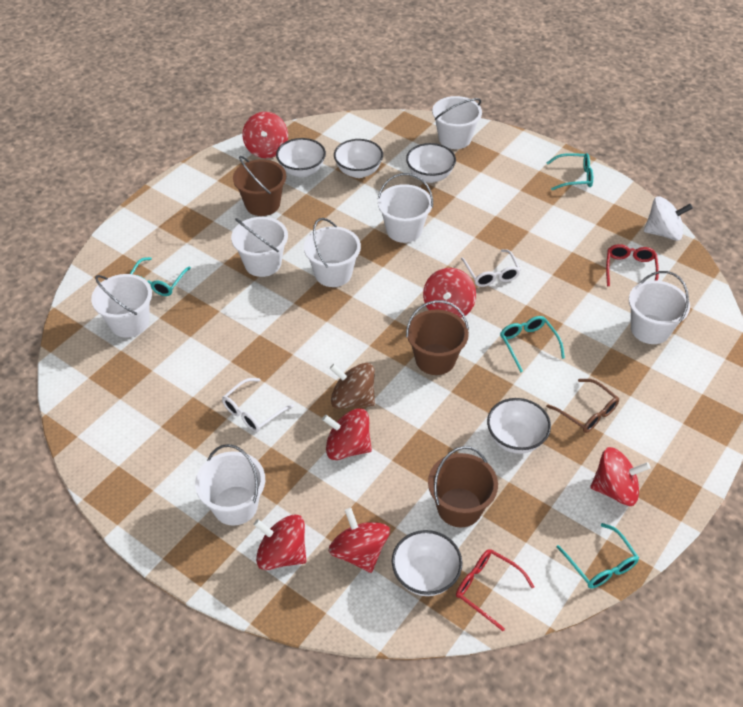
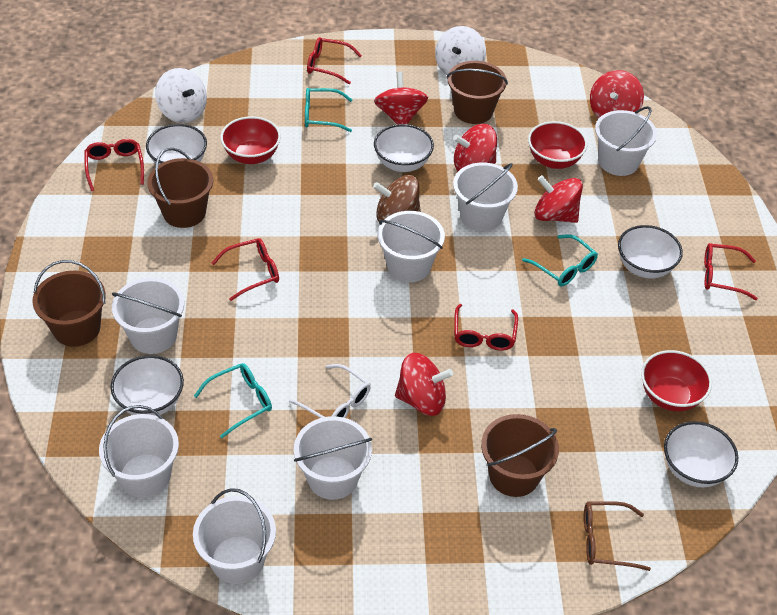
brown bucket: 3 -> 4
red bowl: 0 -> 3
red glasses: 2 -> 5
red spinning top: 6 -> 5
turquoise glasses: 4 -> 3
white glasses: 2 -> 1
white spinning top: 1 -> 2

